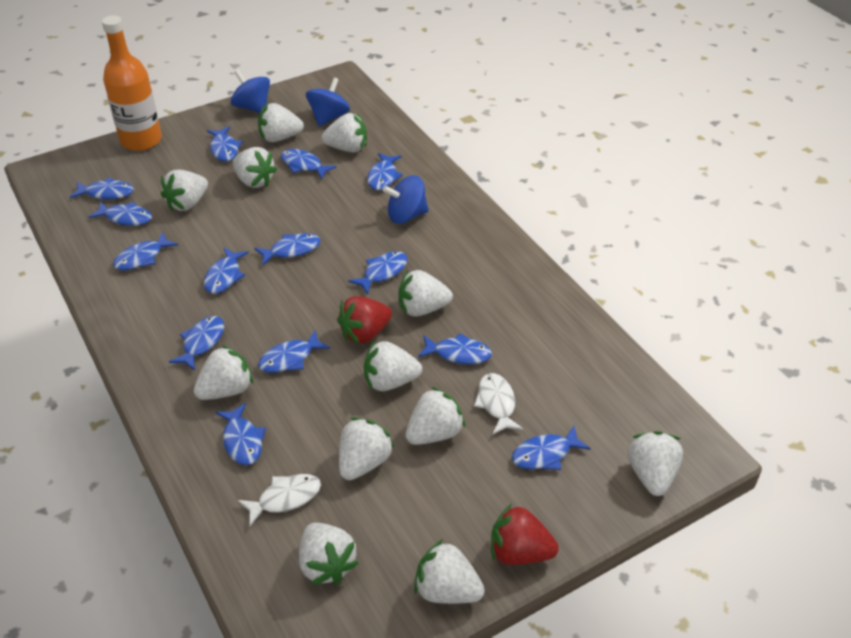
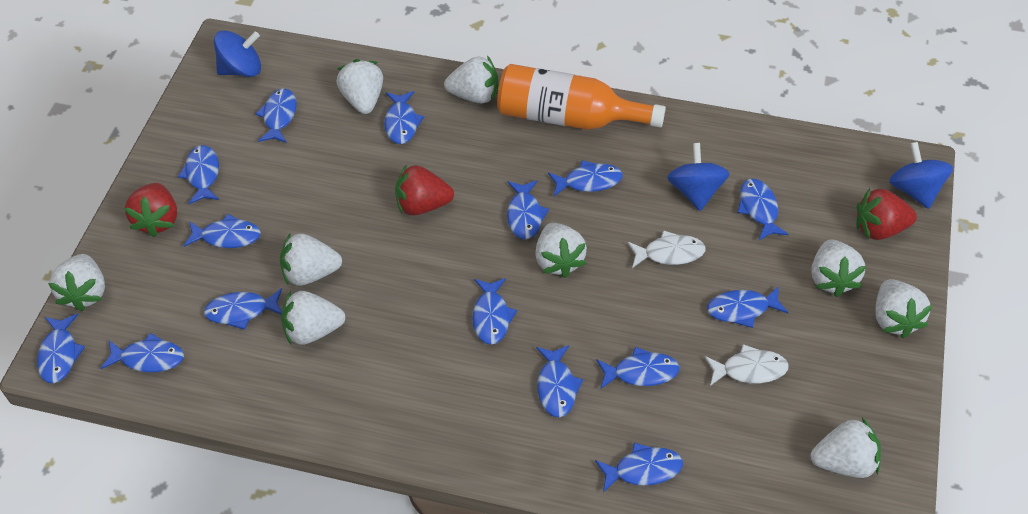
blue fish: 14 -> 15
red strawberry: 2 -> 3
white strawberry: 12 -> 9

